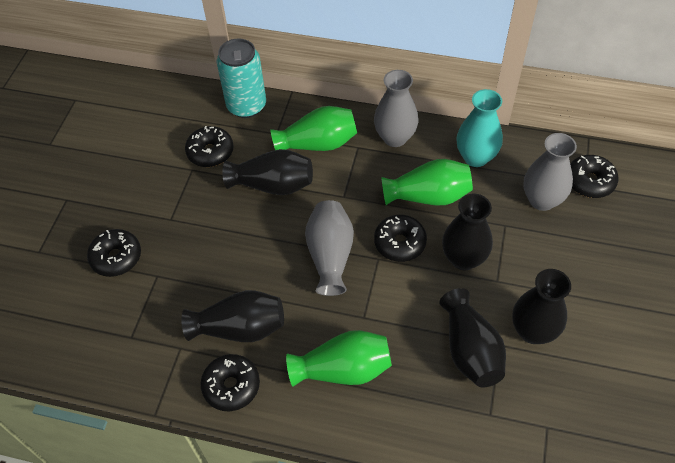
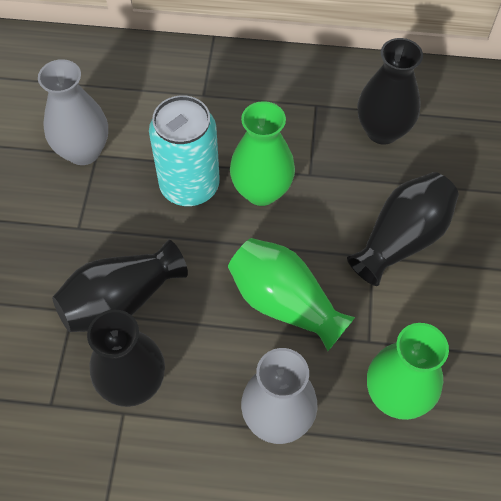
black donut: 5 -> 0
black vase: 5 -> 4
grey vase: 3 -> 2
turquoise vase: 1 -> 0

